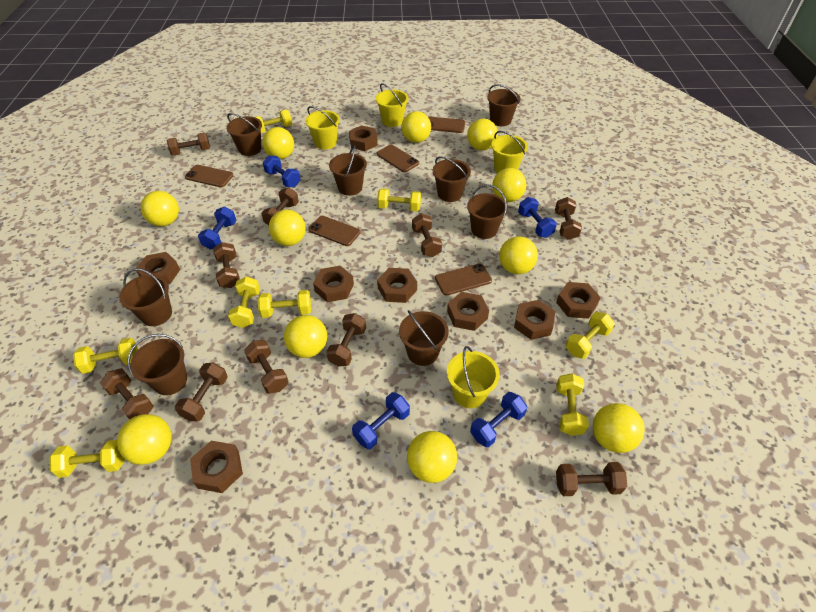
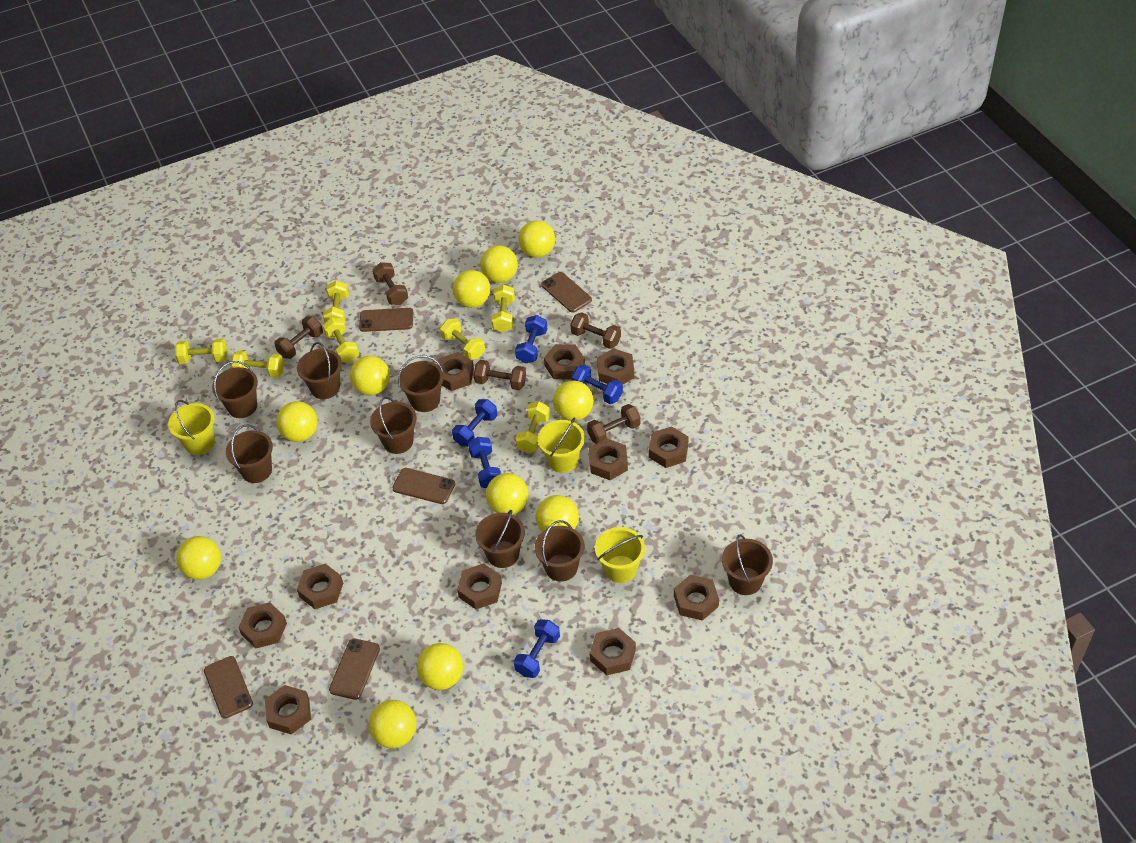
brown dumbbell: 10 -> 5
brown nut: 8 -> 11
yellow bucket: 4 -> 3
yellow dumbbell: 8 -> 7

